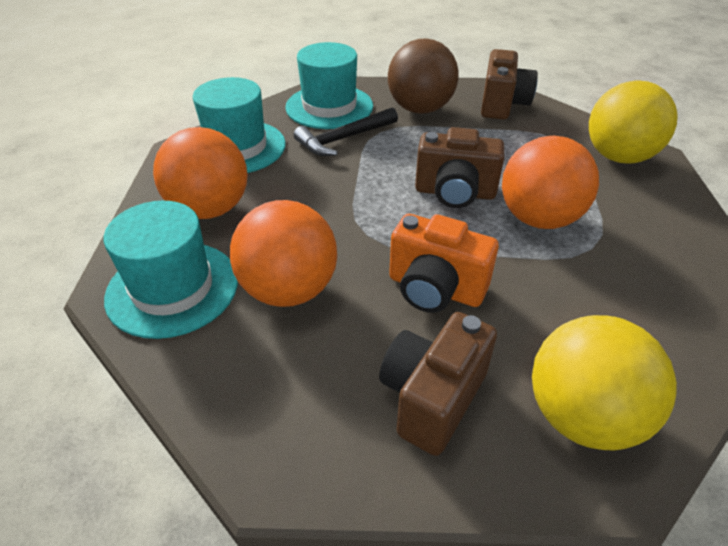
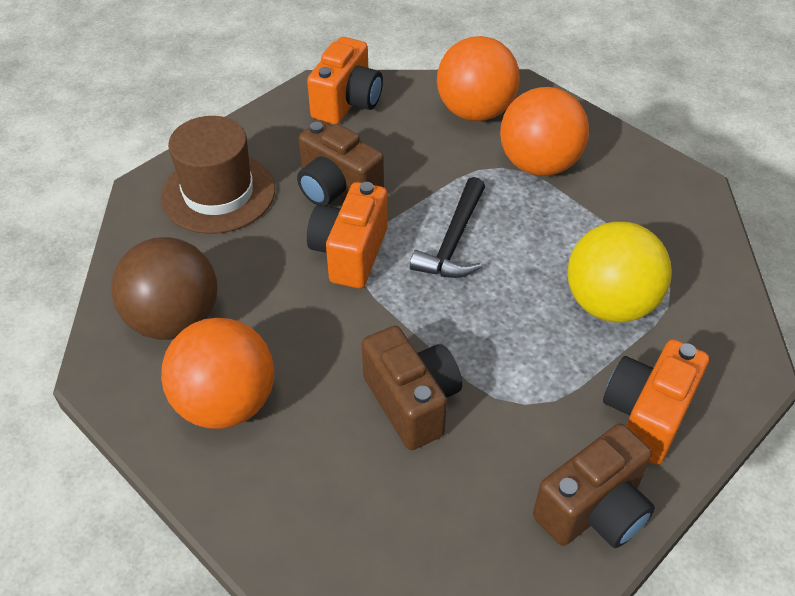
brown hat: 0 -> 1
orange camera: 1 -> 3
turquoise hat: 3 -> 0
yellow ball: 2 -> 1

